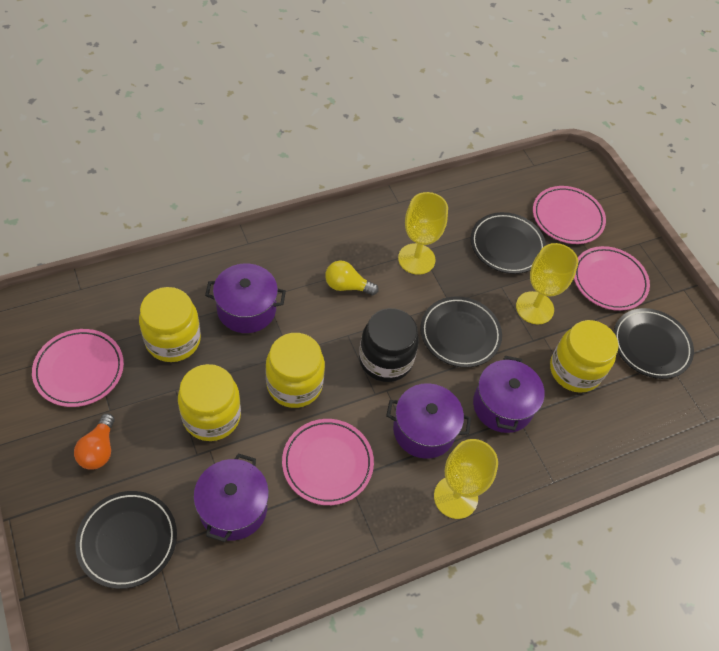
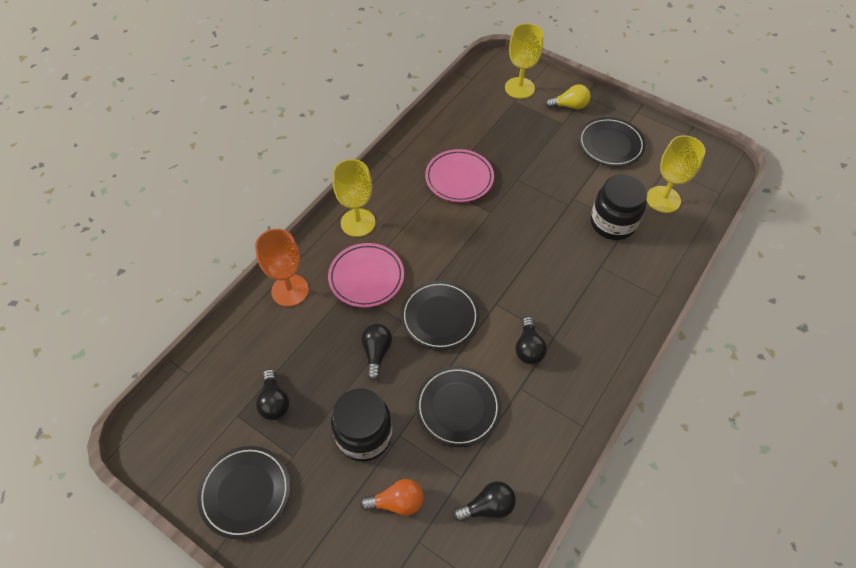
black jar: 1 -> 2
black light bulb: 0 -> 4
orange goblet: 0 -> 1
pink plate: 4 -> 2
purple pot: 4 -> 0
yellow jar: 4 -> 0

